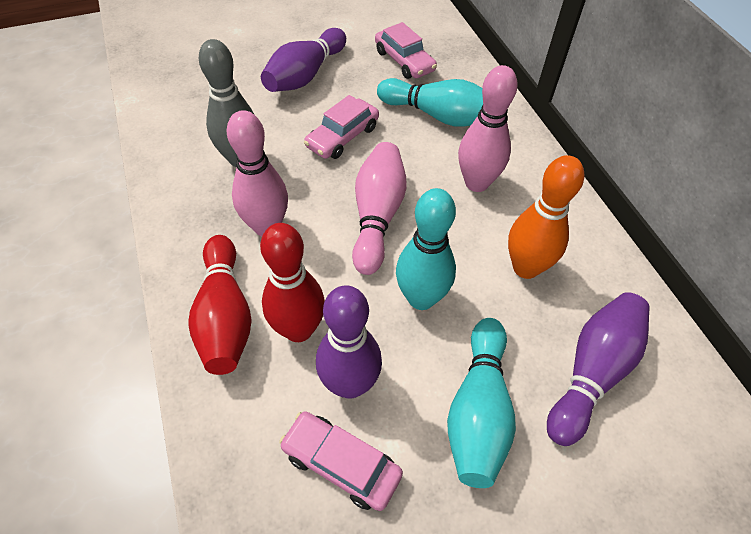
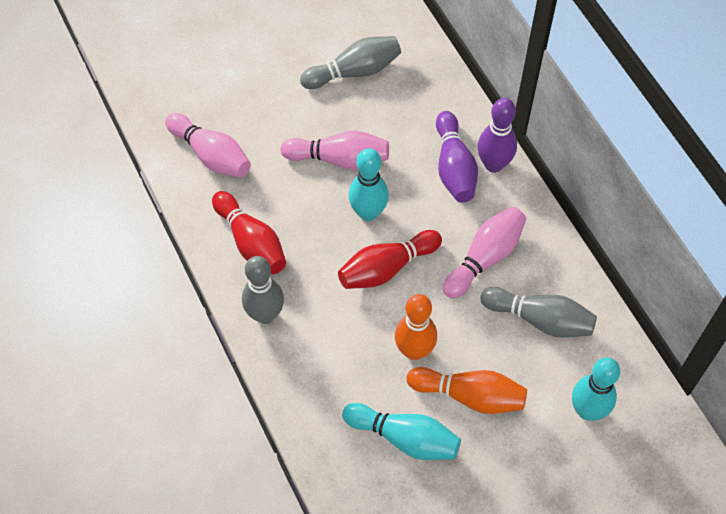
grey bowling pin: 1 -> 3
orange bowling pin: 1 -> 2
pink car: 3 -> 0
purple bowling pin: 3 -> 2

